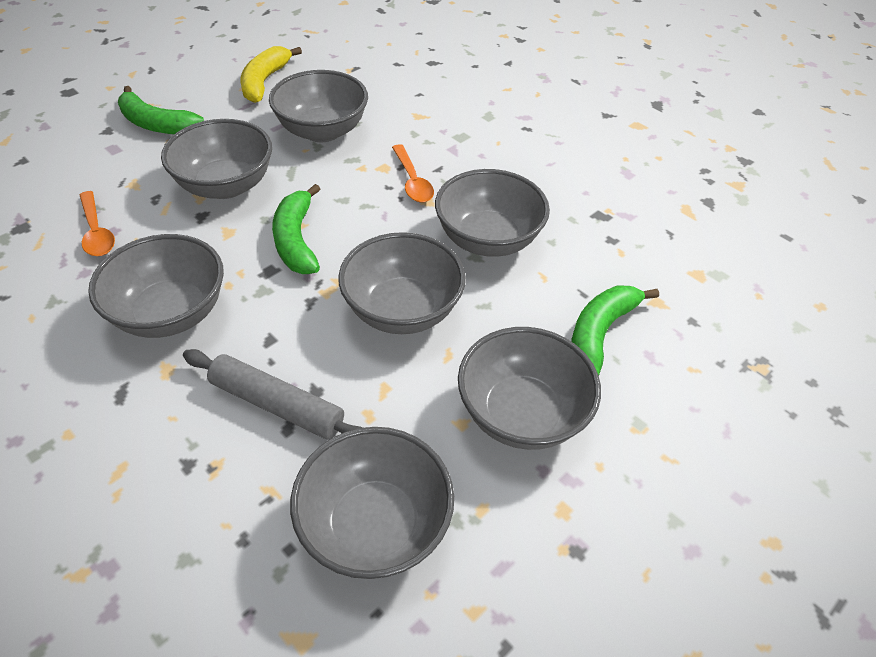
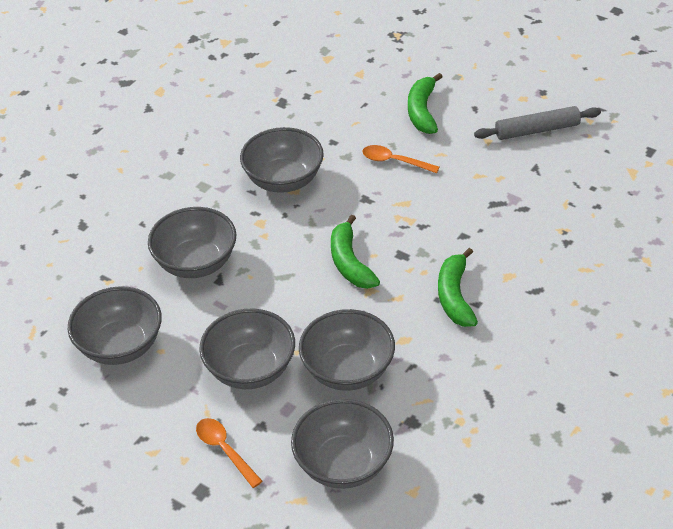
grey bowl: 7 -> 6
yellow banana: 1 -> 0

